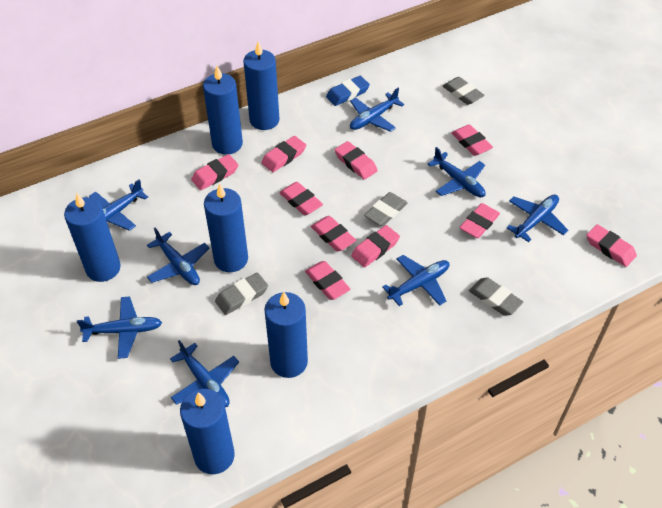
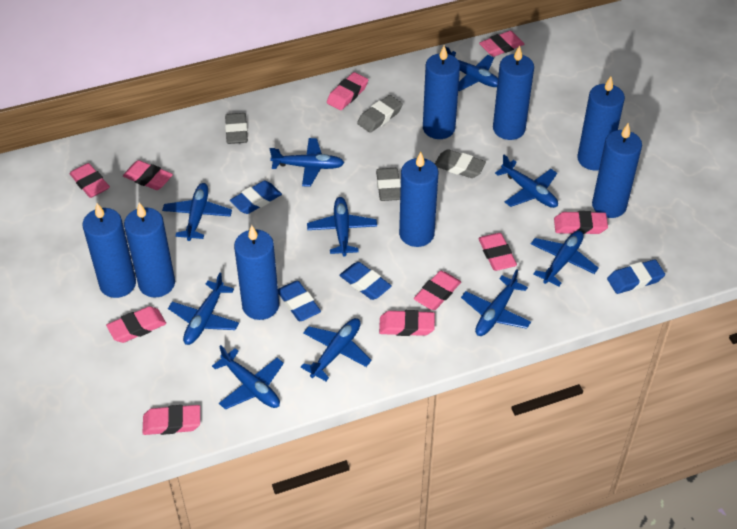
blue candle: 6 -> 8
blue eraser: 1 -> 4
blue plane: 8 -> 10

